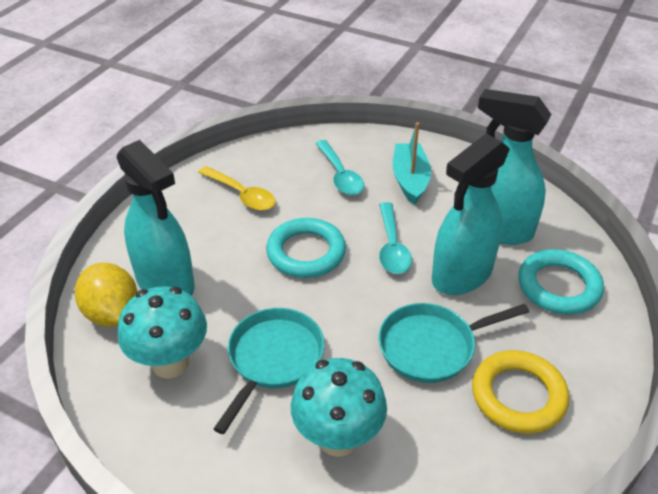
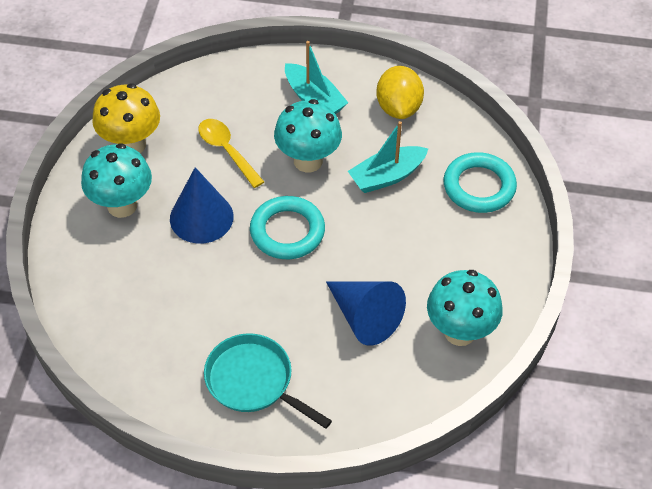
blue cone: 0 -> 2
turquoise boat: 1 -> 2
turquoise mushroom: 2 -> 3
turquoise pan: 2 -> 1
turquoise spoon: 2 -> 0
turquoise spray bottle: 3 -> 0
yellow mushroom: 0 -> 1
yellow ring: 1 -> 0

